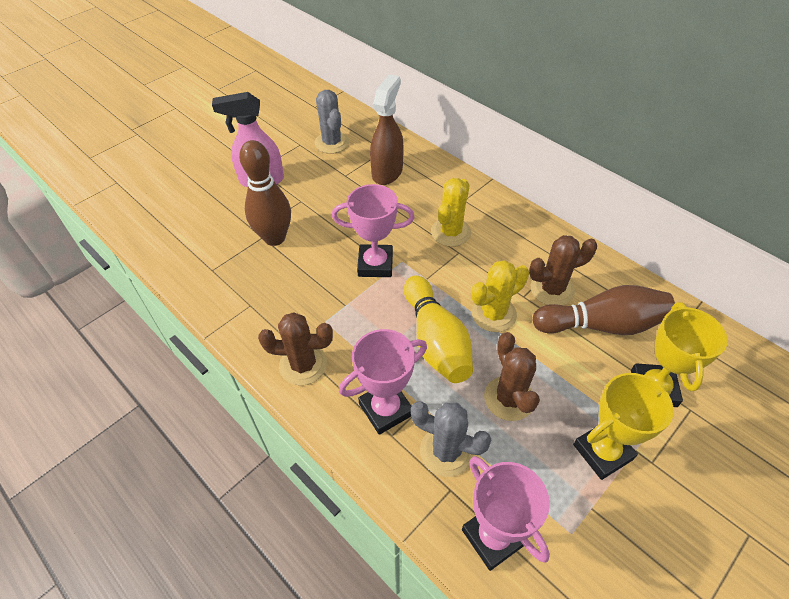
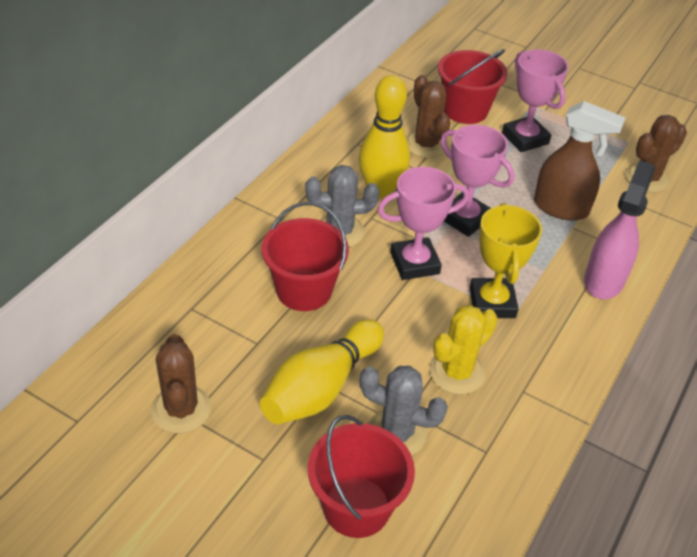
brown bowling pin: 2 -> 0
red bucket: 0 -> 3
yellow bowling pin: 1 -> 2
yellow cactus: 2 -> 1
yellow trophy: 2 -> 1

